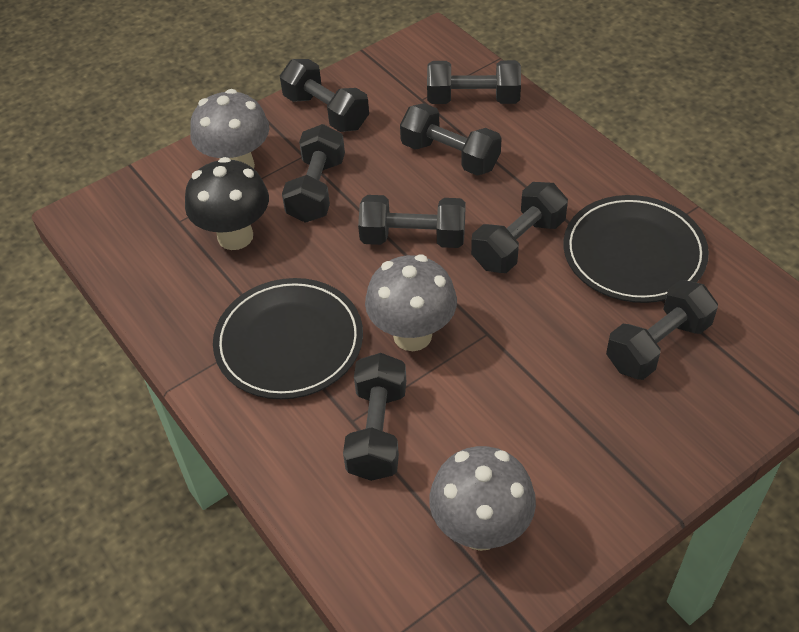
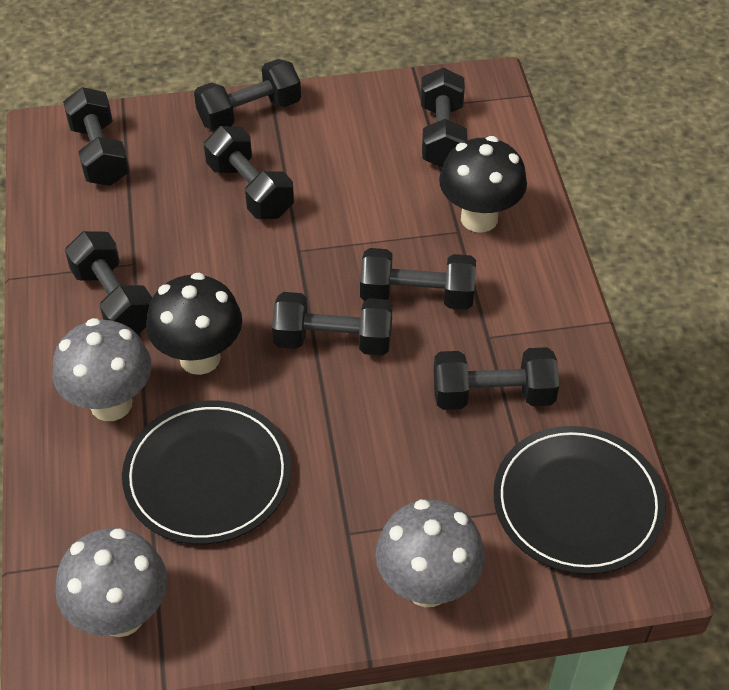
black mushroom: 1 -> 2

